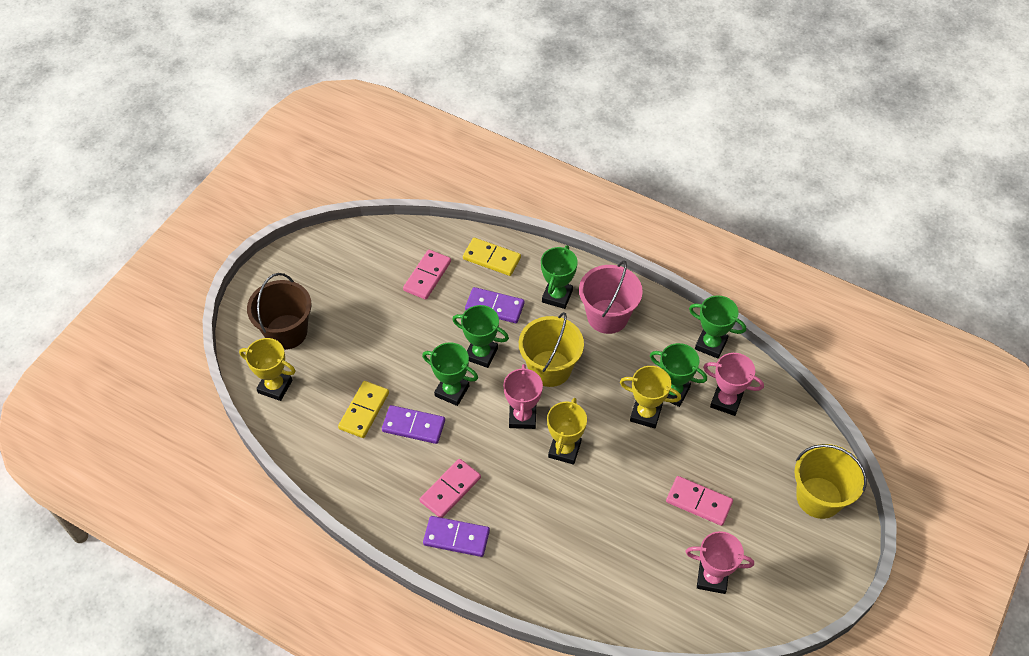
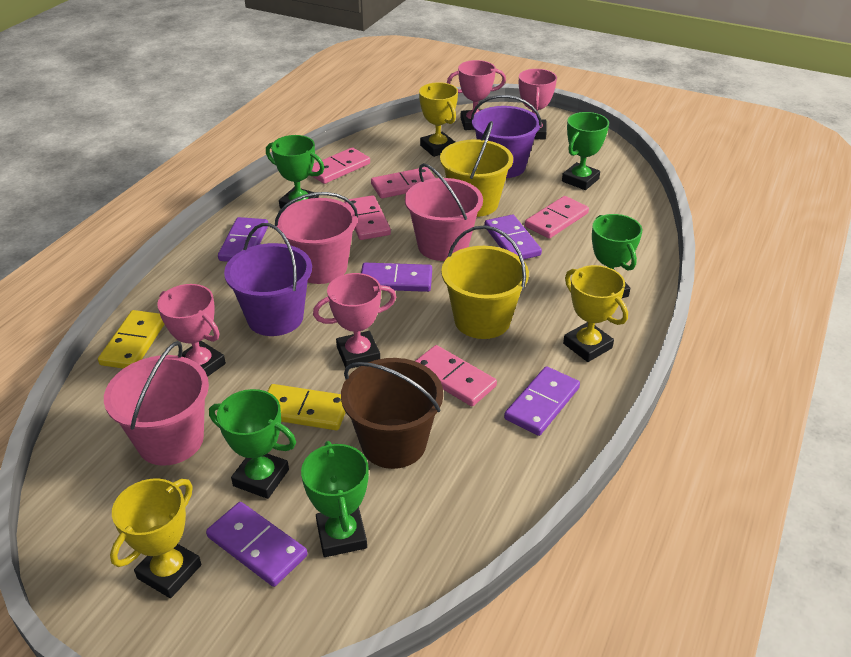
pink bucket: 1 -> 3
pink domino: 3 -> 5
pink trophy: 3 -> 4
purple bucket: 0 -> 2
purple domino: 3 -> 5

